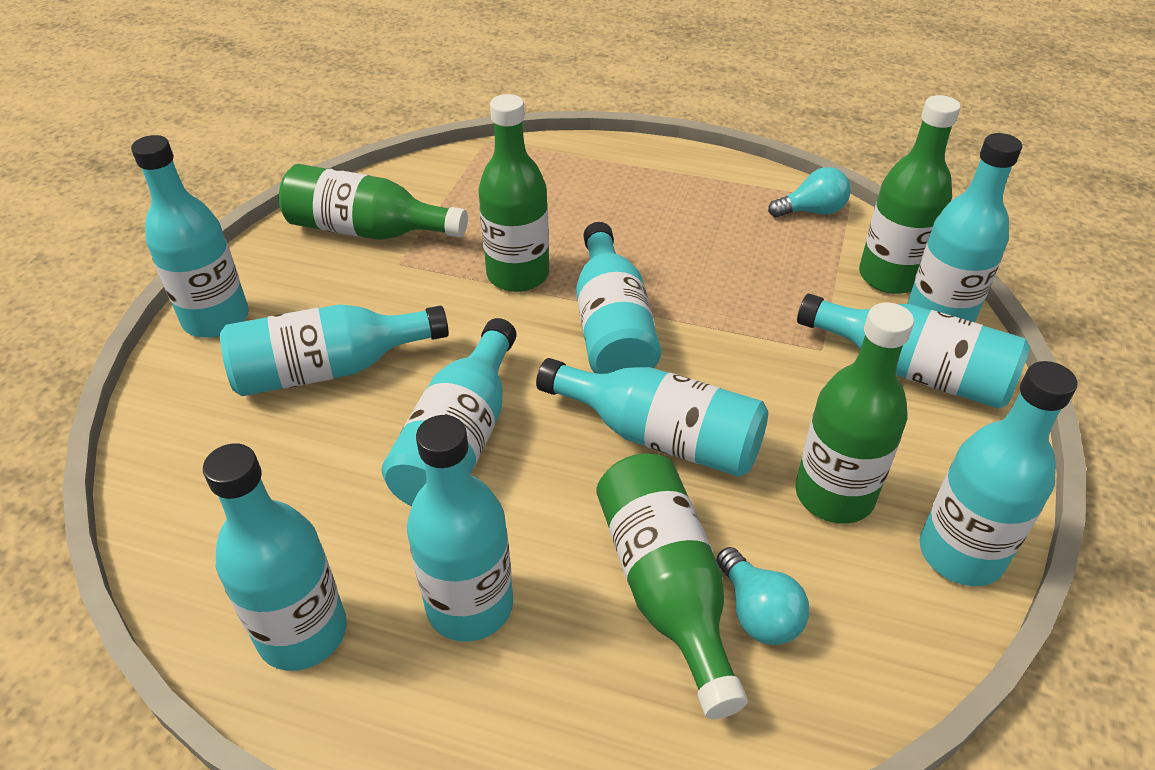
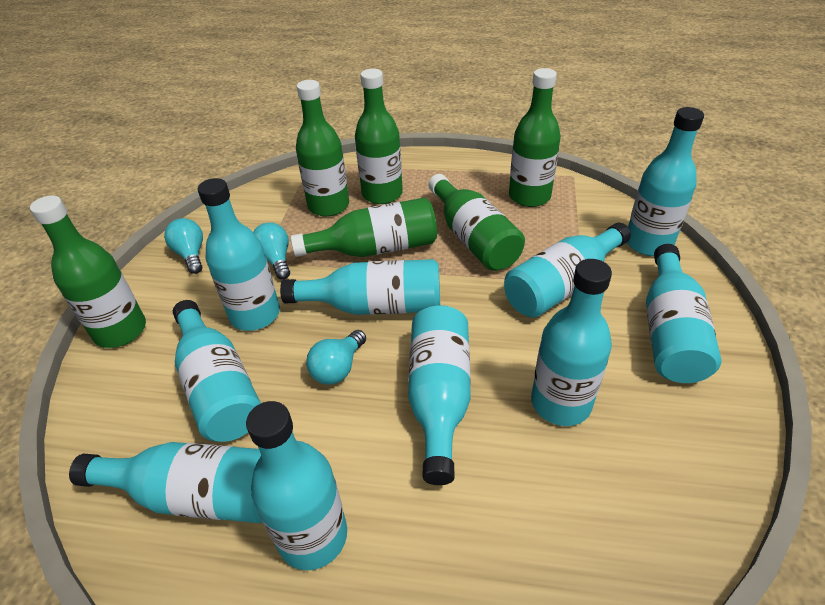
green bottle: 5 -> 6
turquoise light bulb: 2 -> 3

